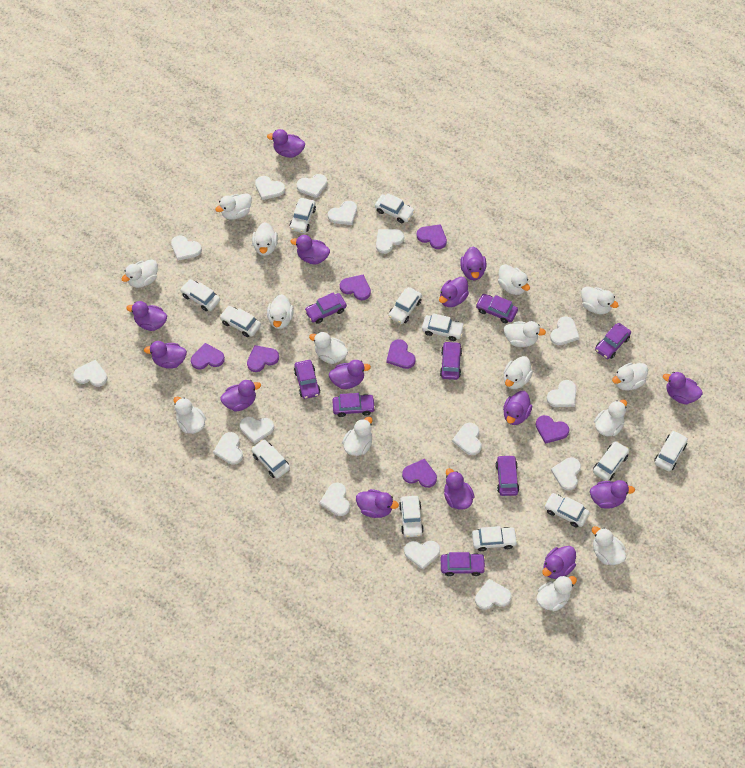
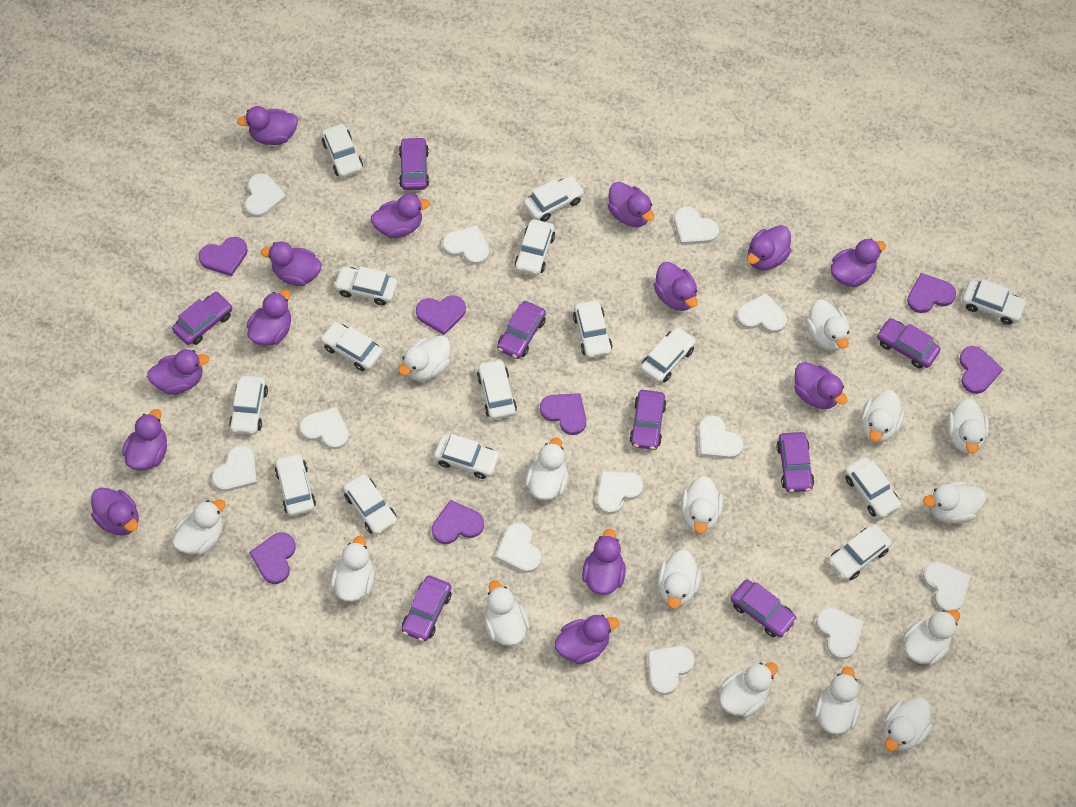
white car: 12 -> 15
white heart: 15 -> 12

